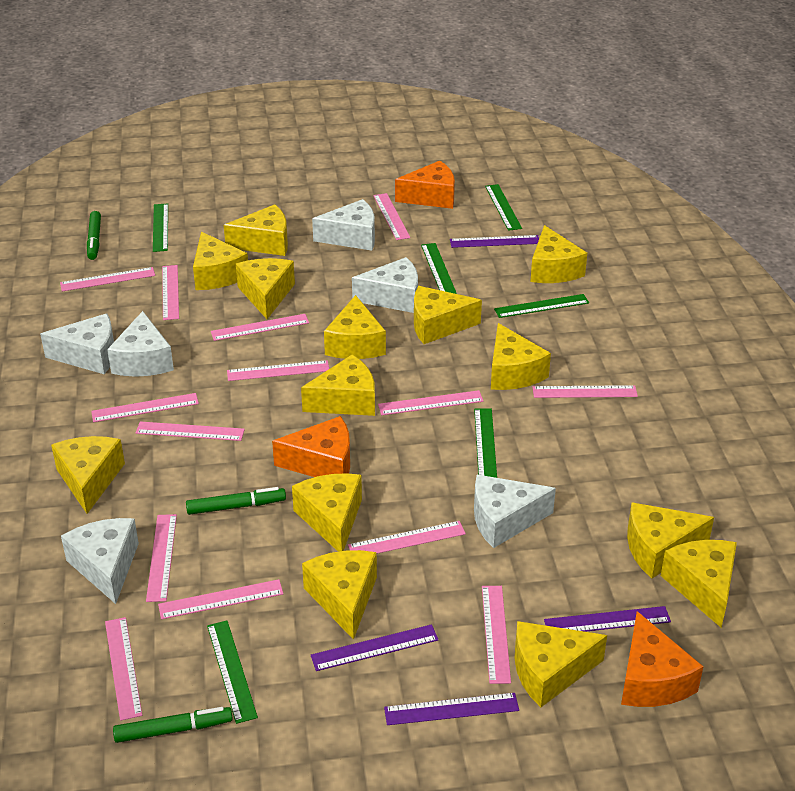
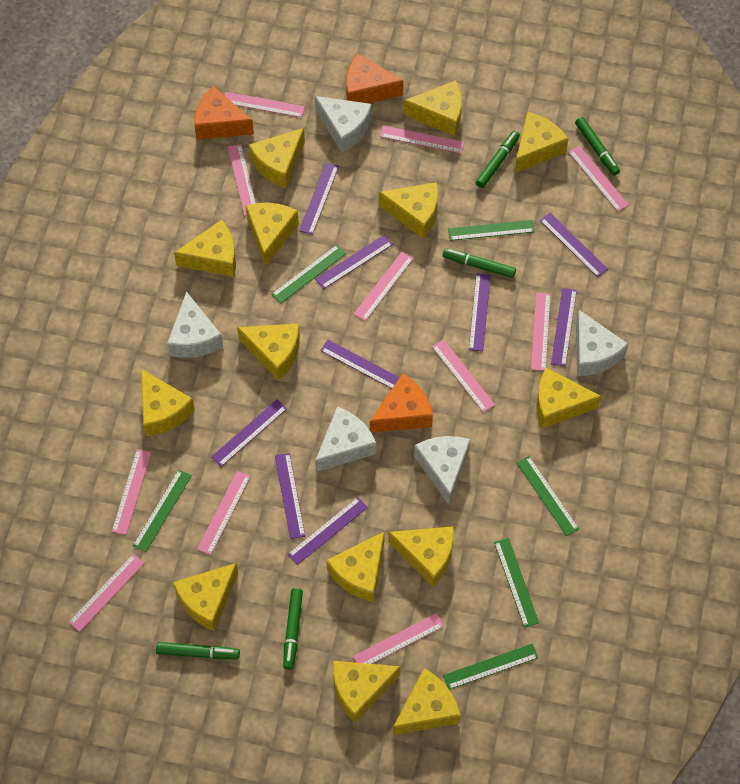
green marker: 3 -> 5
pink ruler: 14 -> 11
purple ruler: 4 -> 9
white cheese: 6 -> 5

